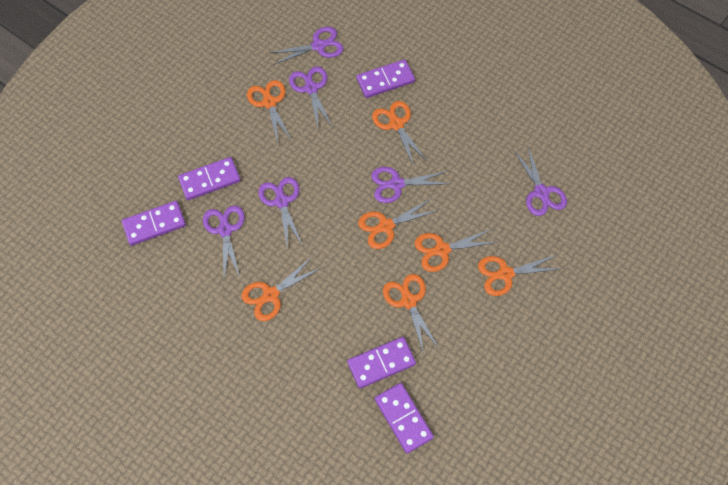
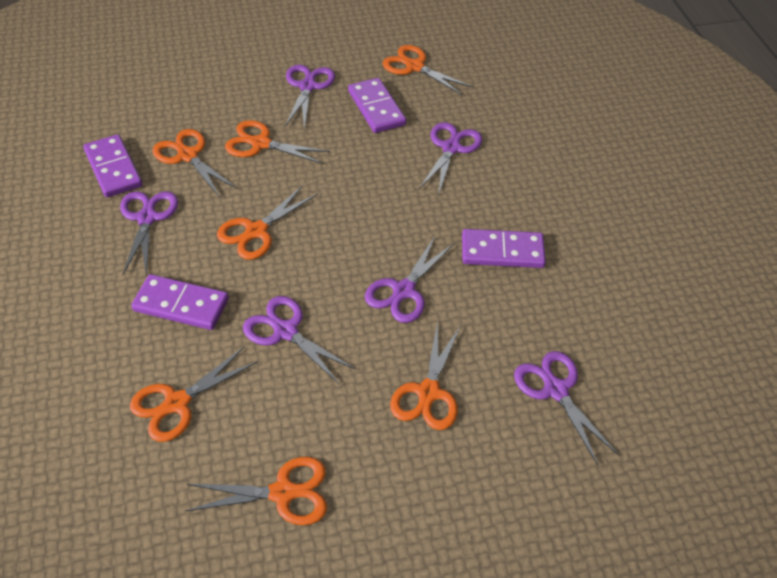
purple domino: 5 -> 4

